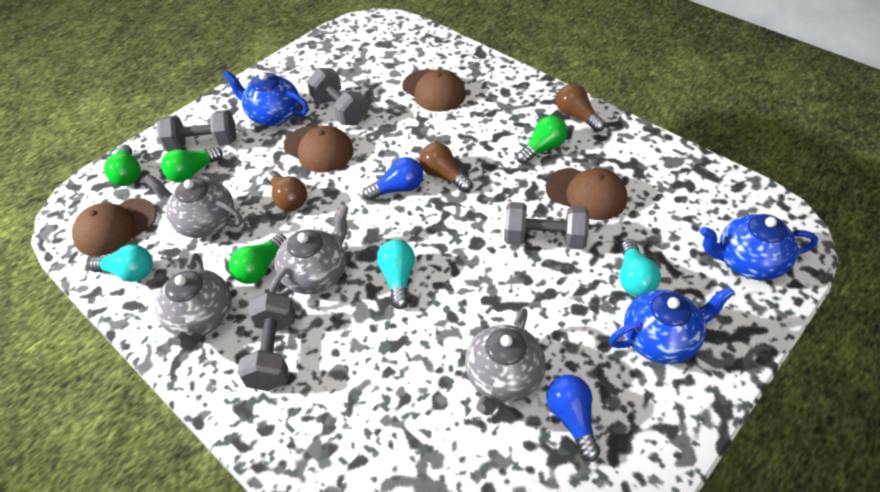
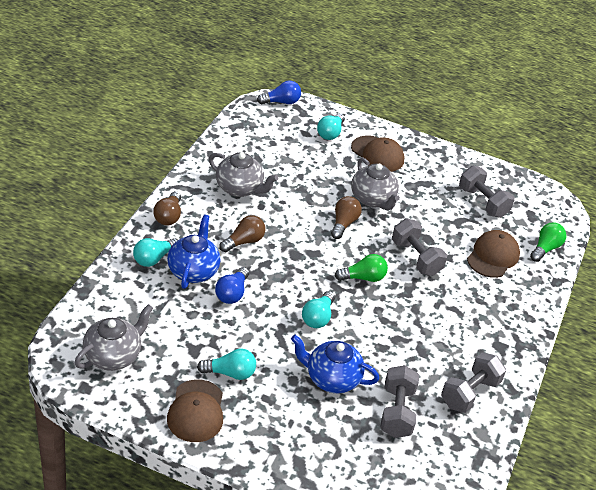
blue teapot: 3 -> 2
brown cap: 4 -> 3
green light bulb: 4 -> 2
grey teapot: 4 -> 3
turquoise light bulb: 3 -> 4

